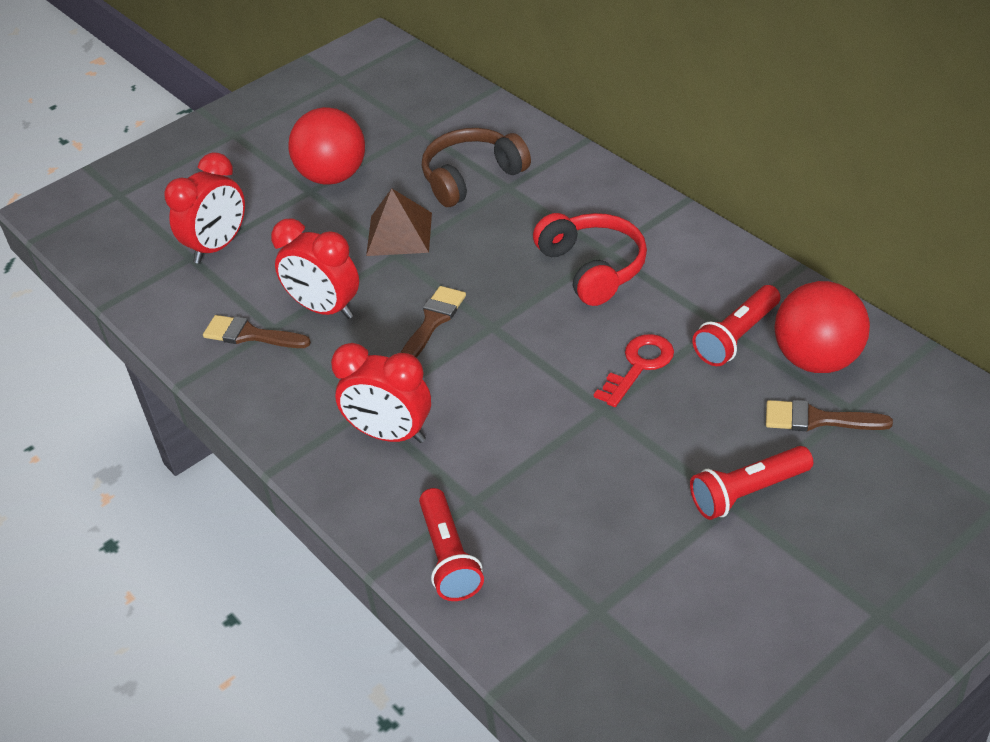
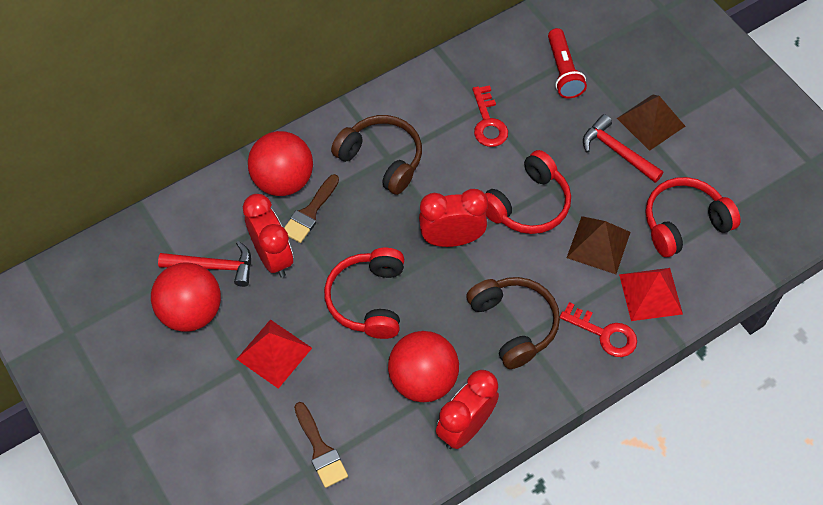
brown brush: 3 -> 2
brown headphones: 1 -> 2
brown pyramid: 1 -> 2
red ball: 2 -> 3
red flashlight: 3 -> 1
red hammer: 0 -> 2
red headphones: 1 -> 3
red key: 1 -> 2
red pyramid: 0 -> 2

